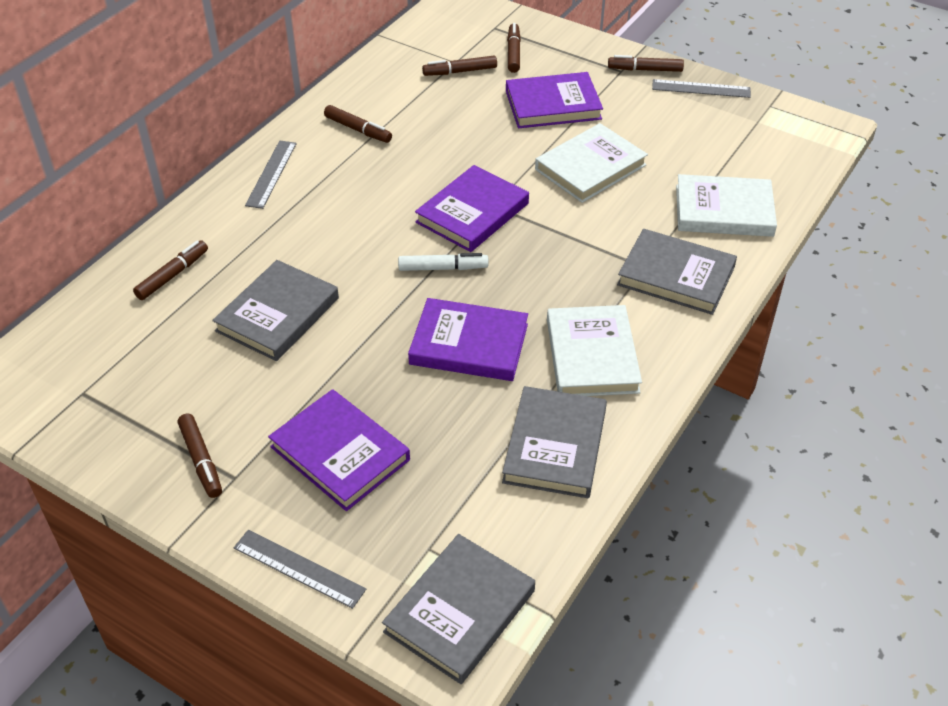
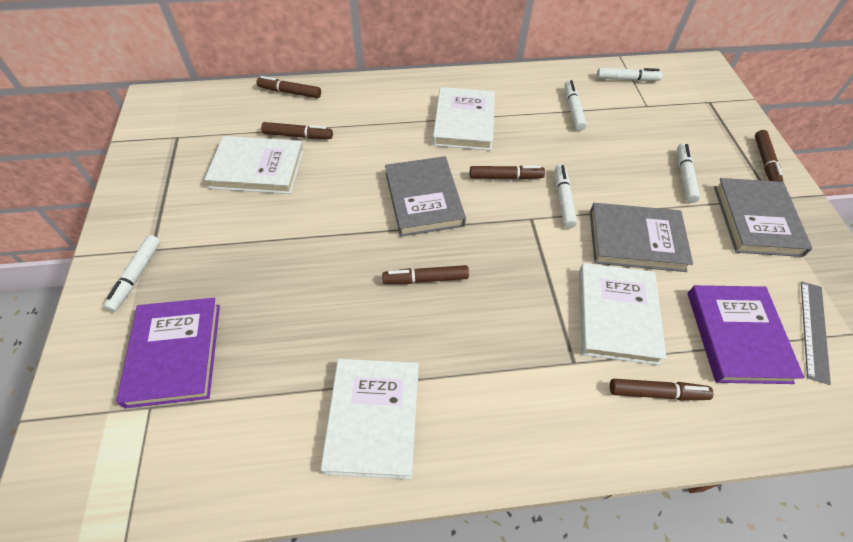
grey book: 4 -> 3
grey ruler: 3 -> 1
purple book: 4 -> 2
white book: 3 -> 4
white marker: 1 -> 5

